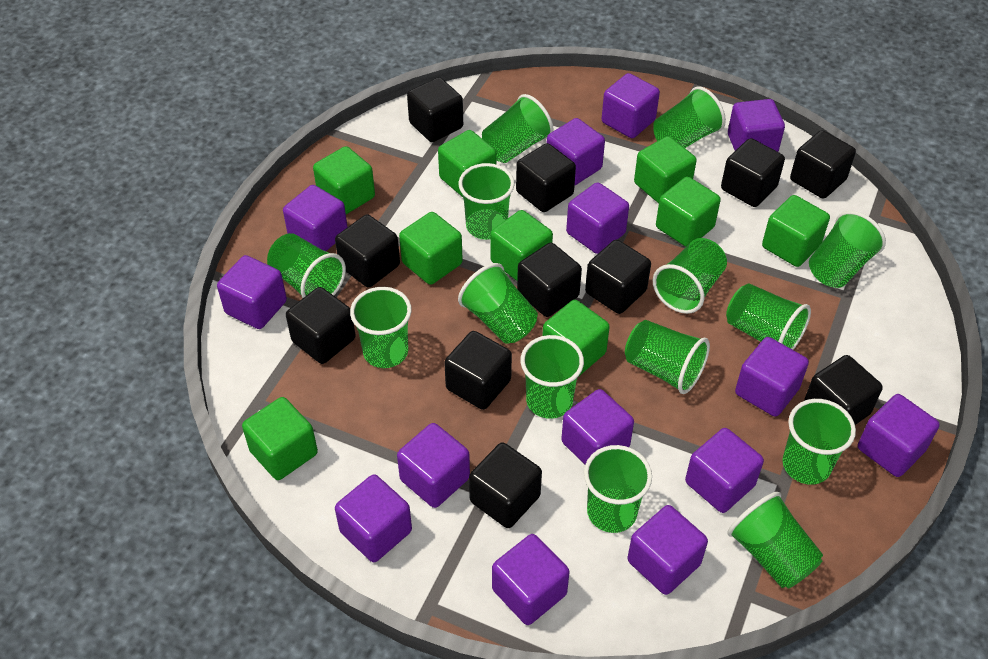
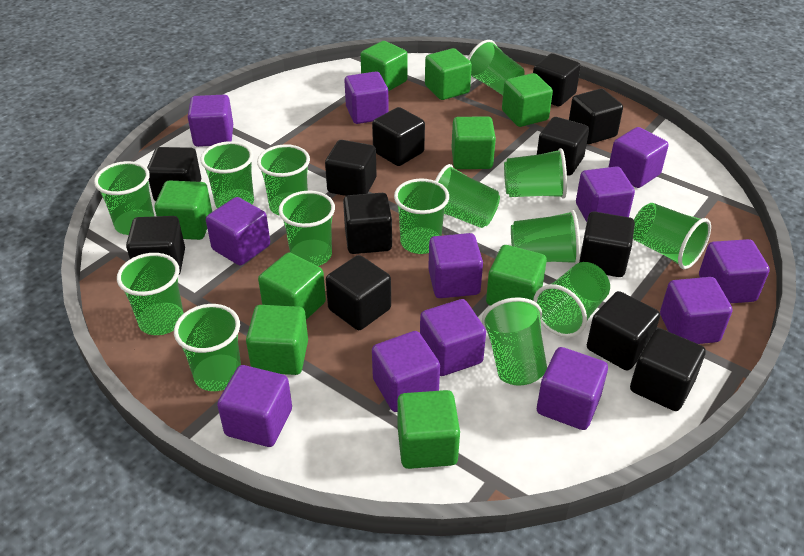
black cube: 11 -> 12
purple cube: 14 -> 12

